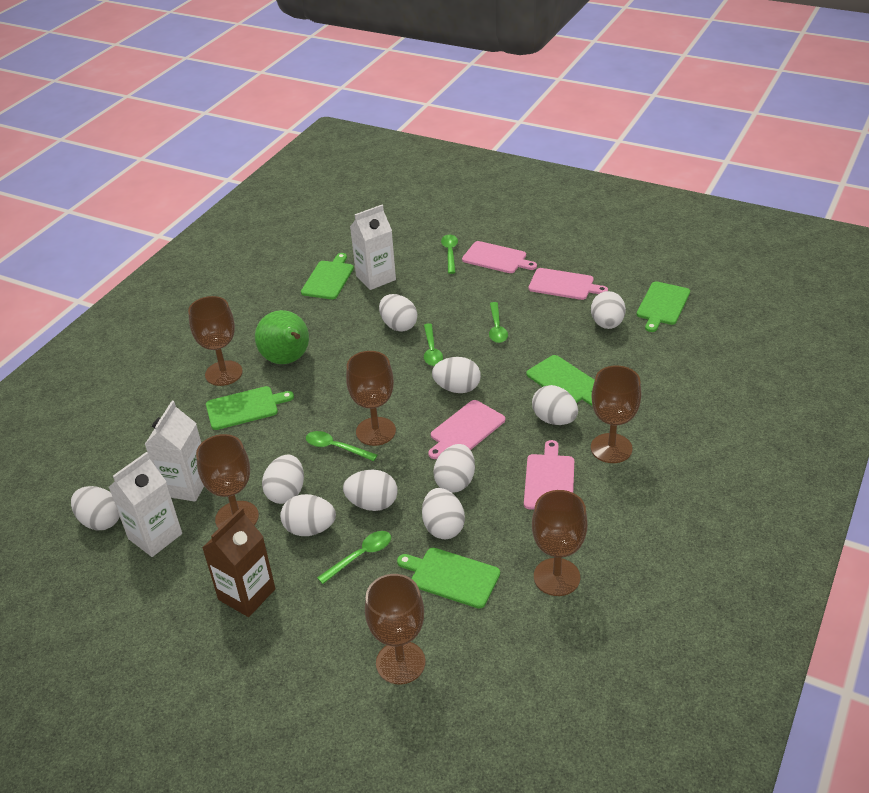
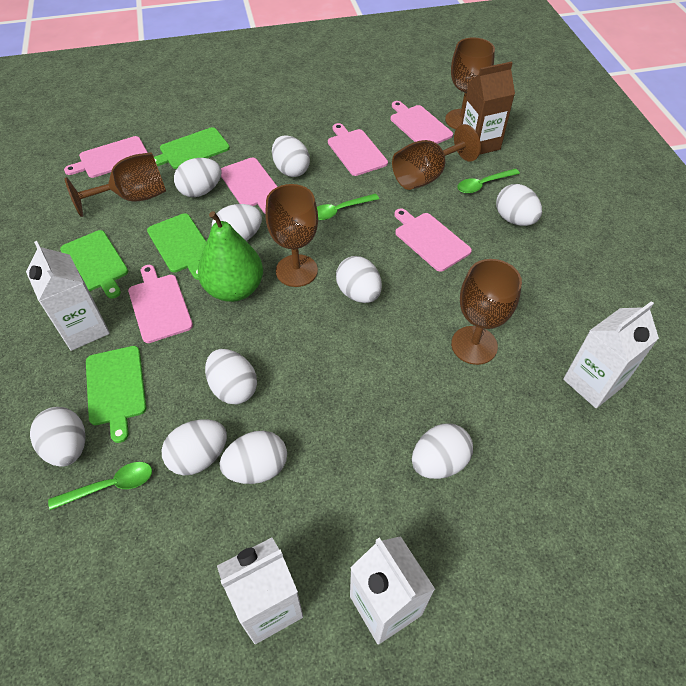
brown goblet: 6 -> 5
green cutting board: 5 -> 4
green spoon: 5 -> 3
pink cutting board: 4 -> 6
white carton: 3 -> 4

